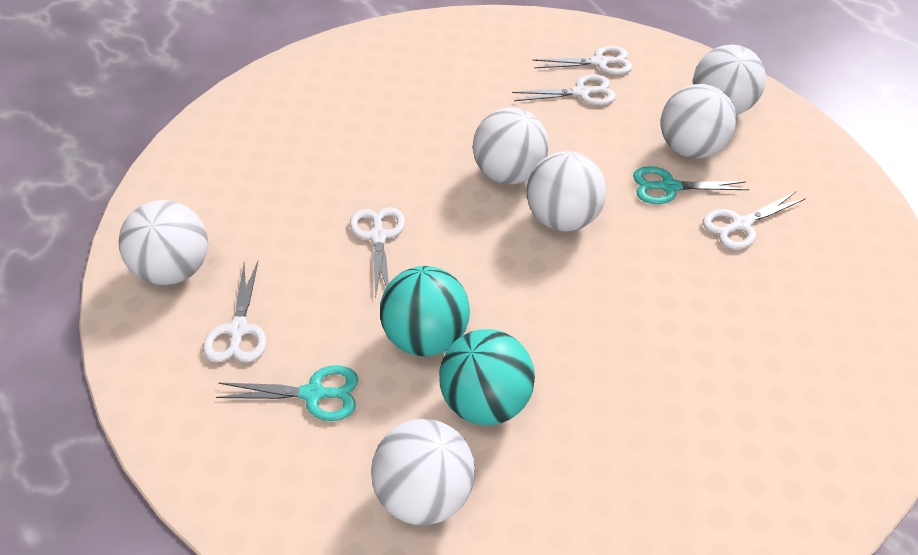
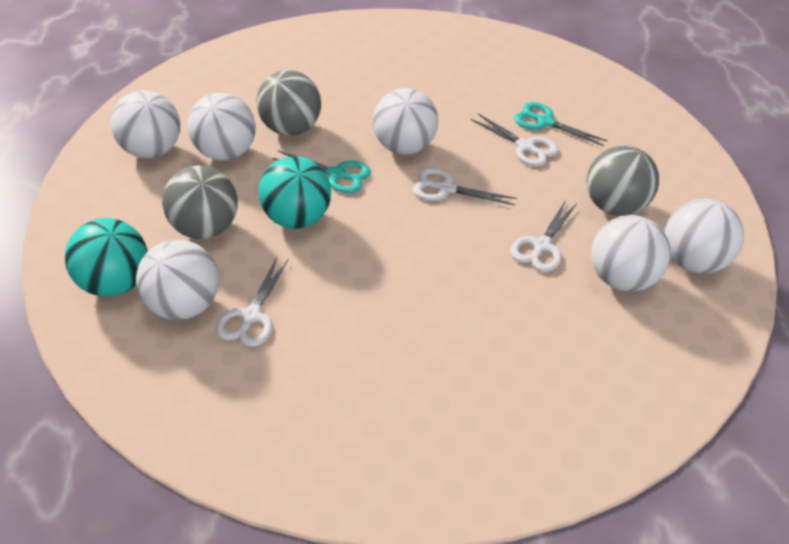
grey ball: 0 -> 3
white scissors: 5 -> 4

